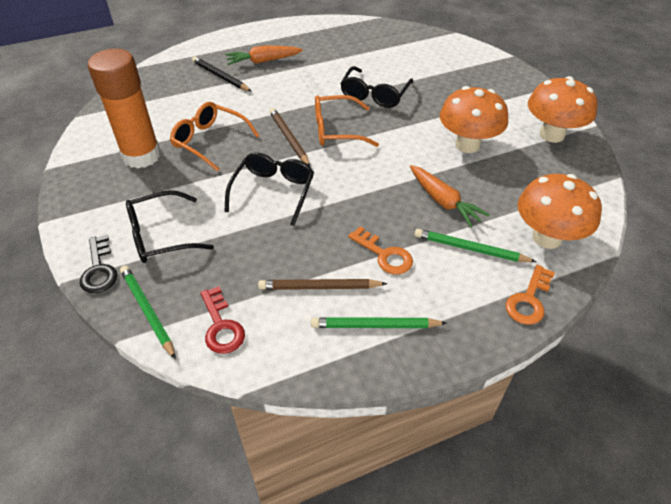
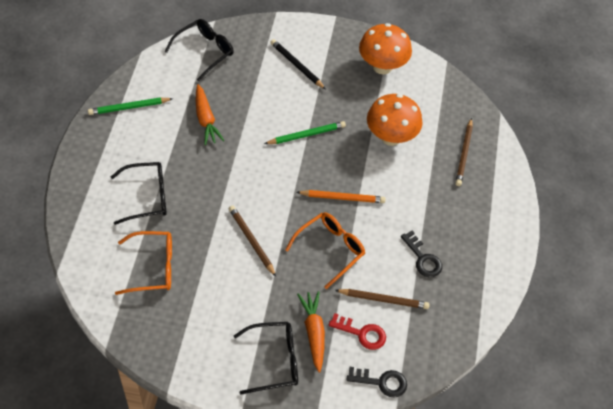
black key: 1 -> 2
brown pencil: 2 -> 3
green pencil: 3 -> 2
orange glue stick: 1 -> 0
orange key: 2 -> 0
orange mushroom: 3 -> 2
orange pencil: 0 -> 1

